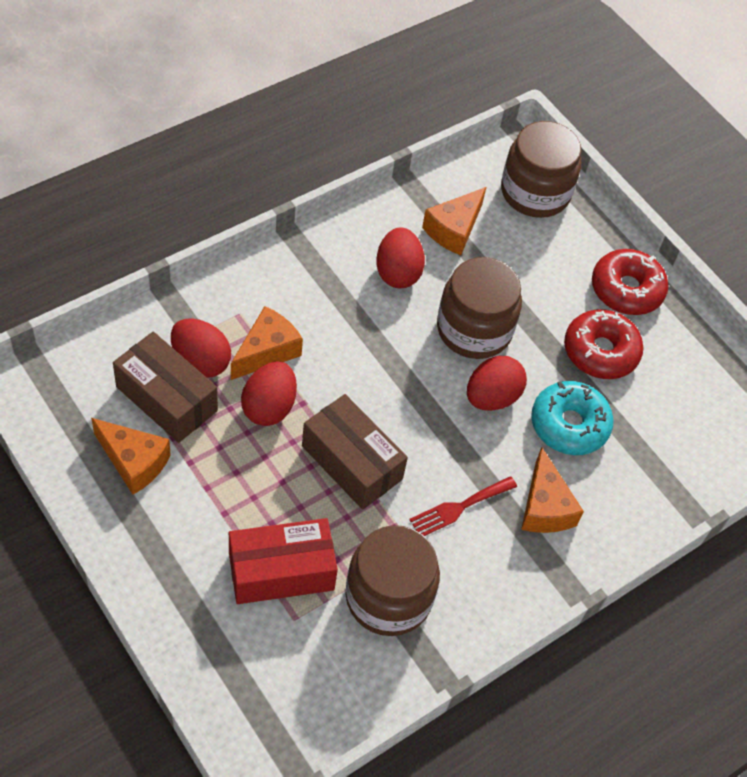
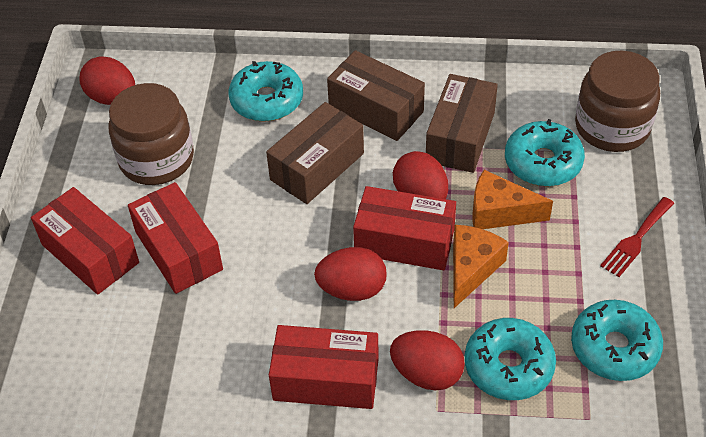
brown box: 2 -> 3
brown jar: 3 -> 2
orange cheese: 4 -> 2
red box: 1 -> 4
red donut: 2 -> 0
turquoise donut: 1 -> 4

